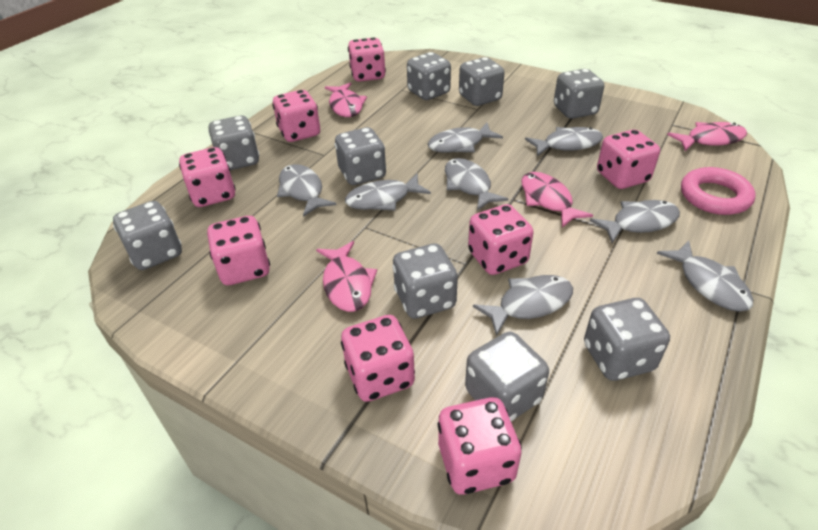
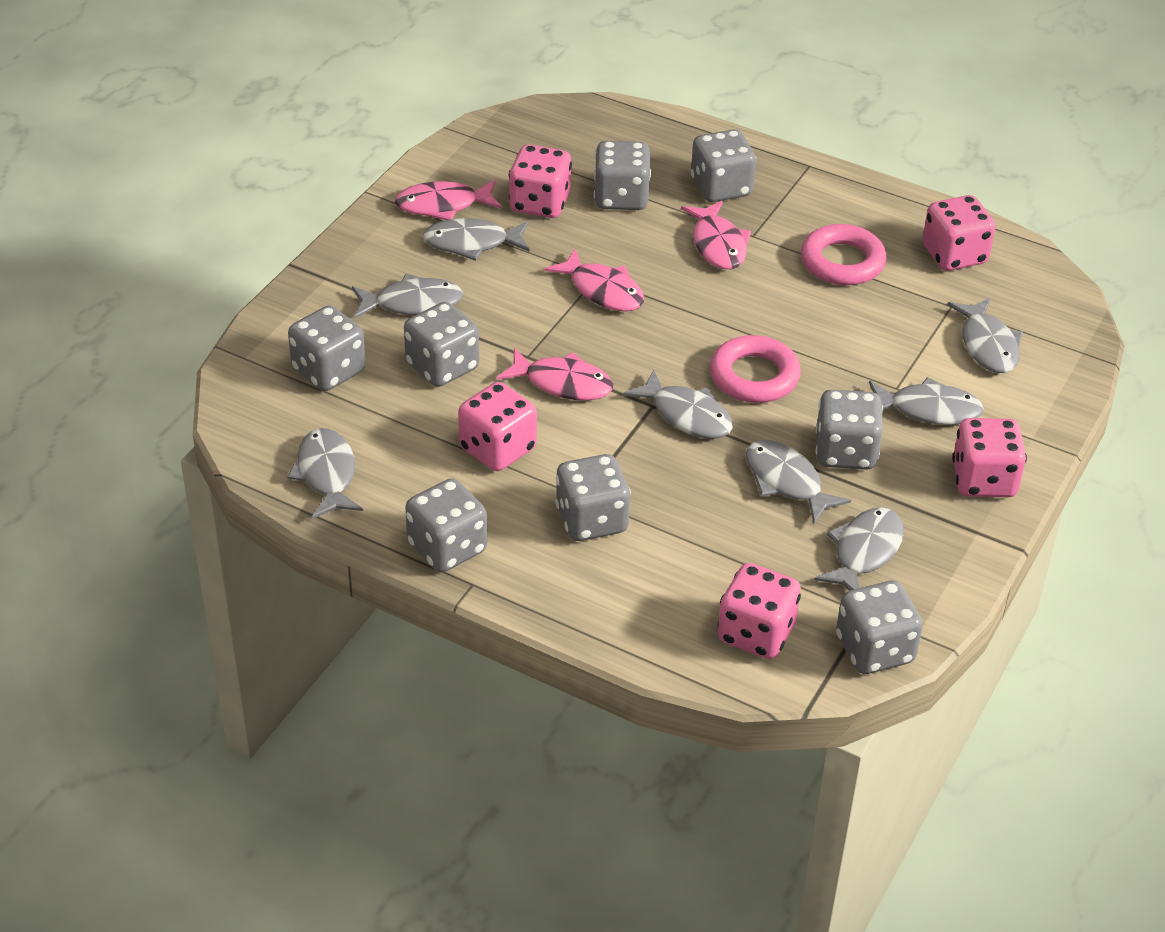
grey dice: 9 -> 8
pink dice: 8 -> 5
pink ring: 1 -> 2

